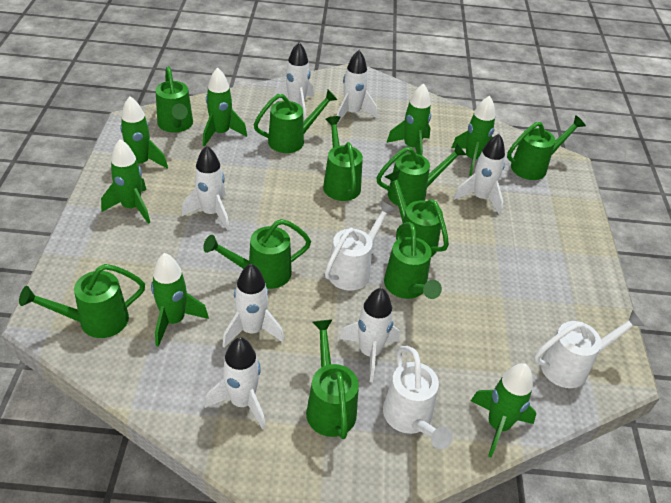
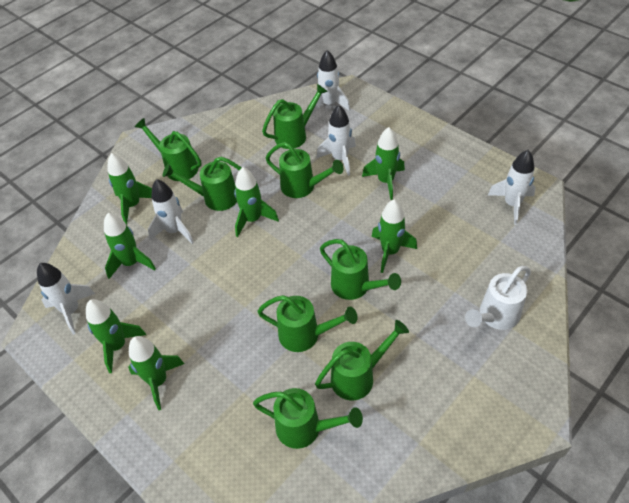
green watering can: 10 -> 8
white rocket: 7 -> 5
white watering can: 3 -> 1

